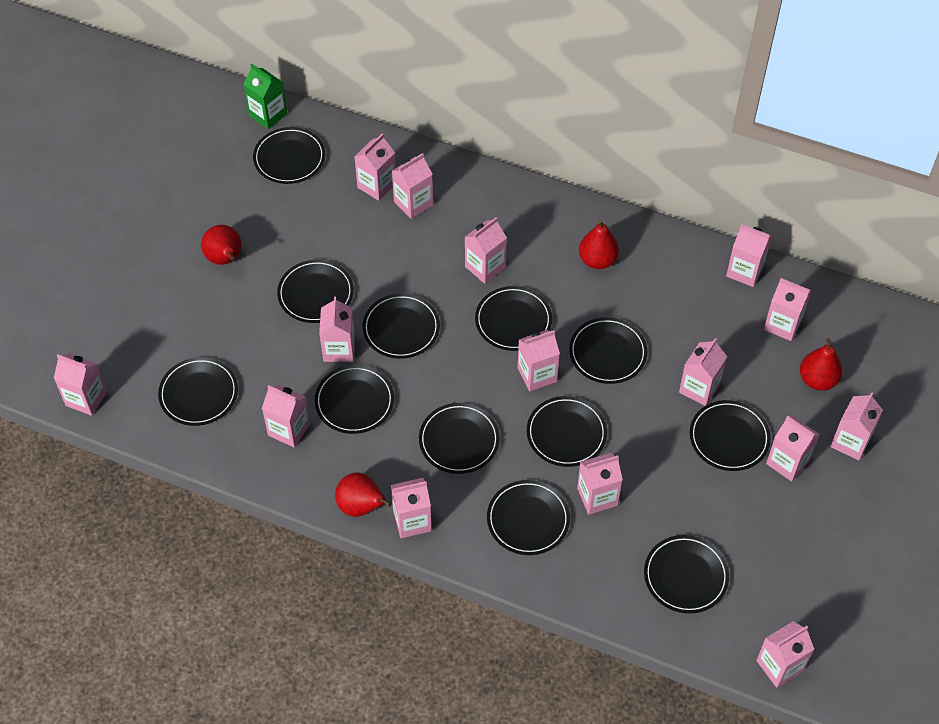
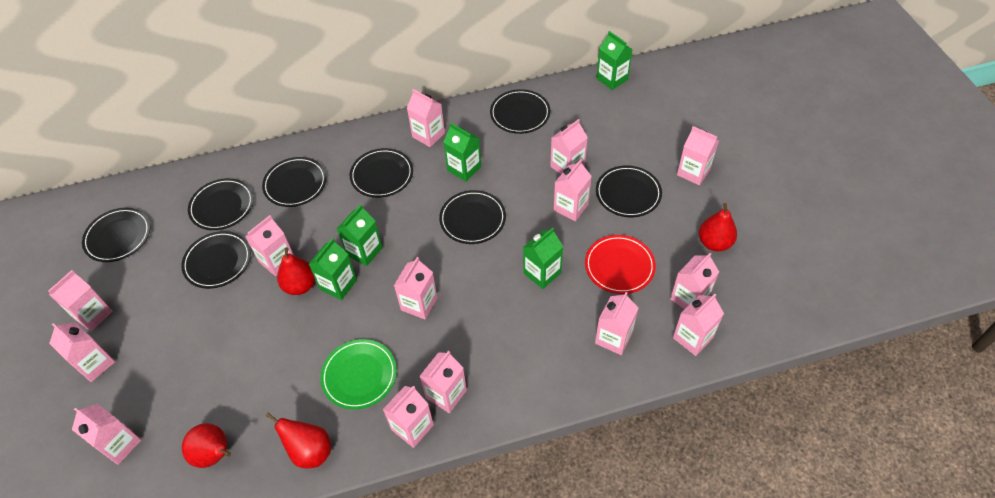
black plate: 12 -> 8
green carton: 1 -> 5
green plate: 0 -> 1
pink carton: 15 -> 14
red plate: 0 -> 1

